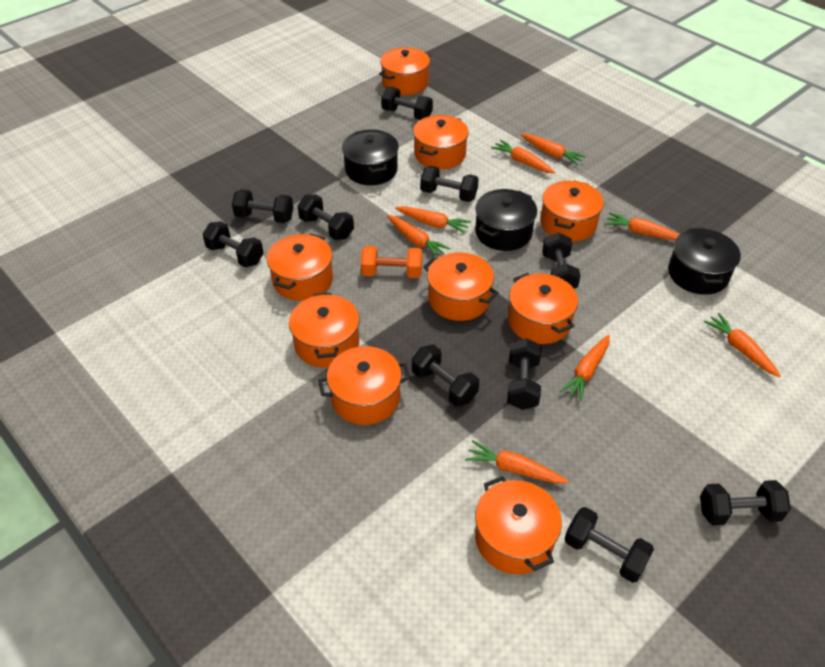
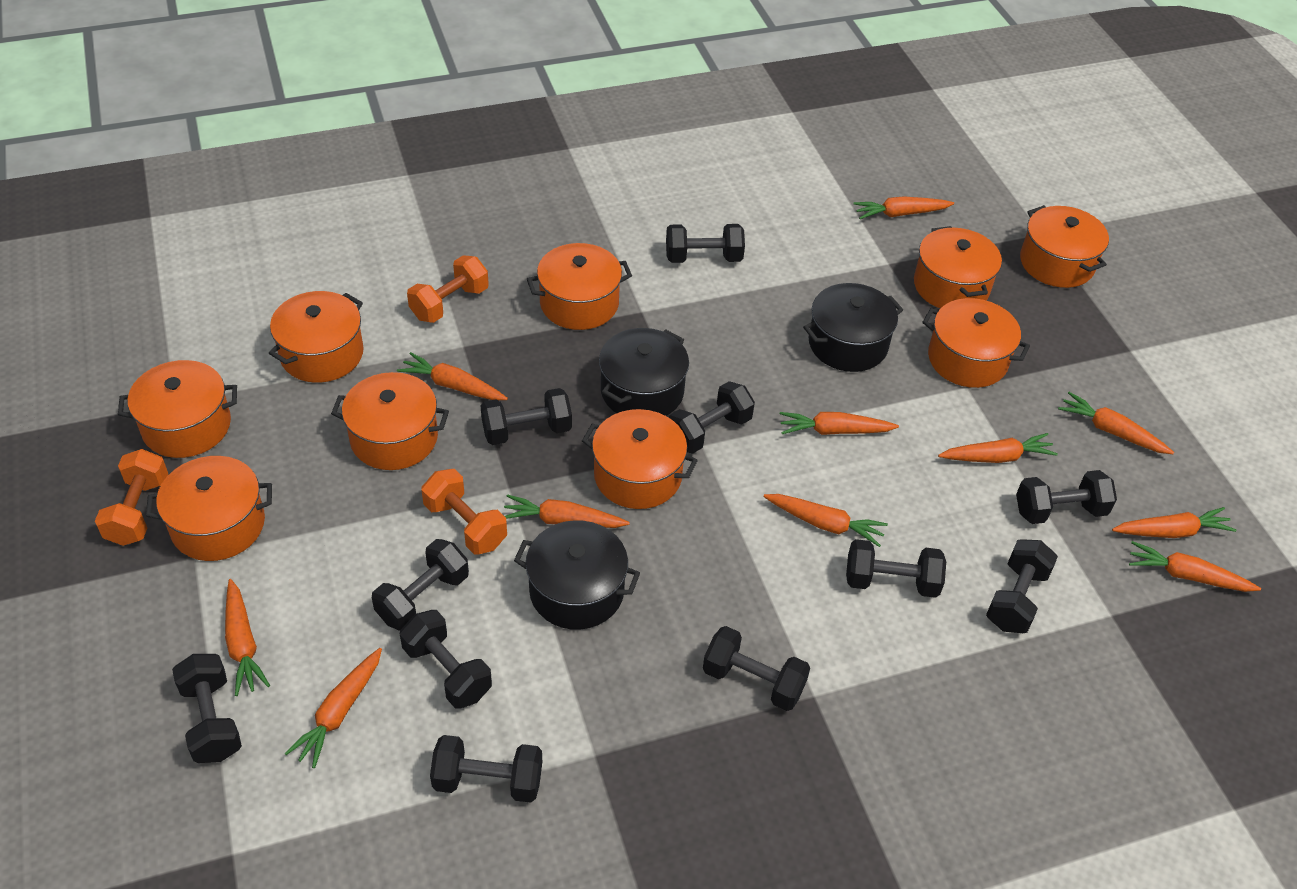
black dumbbell: 10 -> 11
orange carrot: 8 -> 11
orange dumbbell: 1 -> 3

